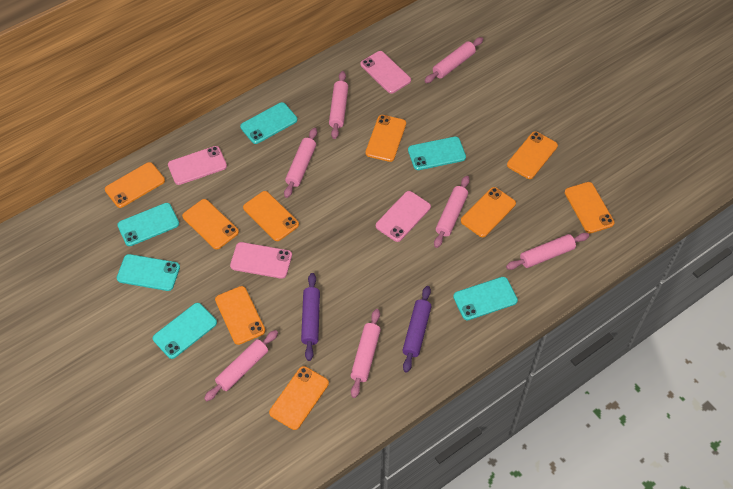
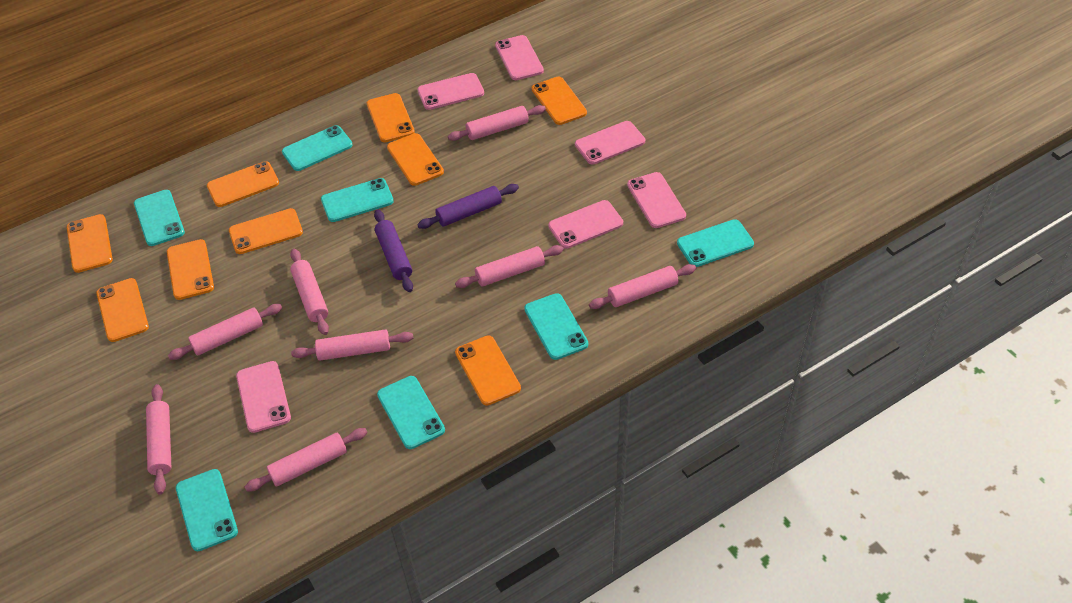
pink phone: 4 -> 6
pink rolling pin: 7 -> 8
turquoise phone: 6 -> 7

